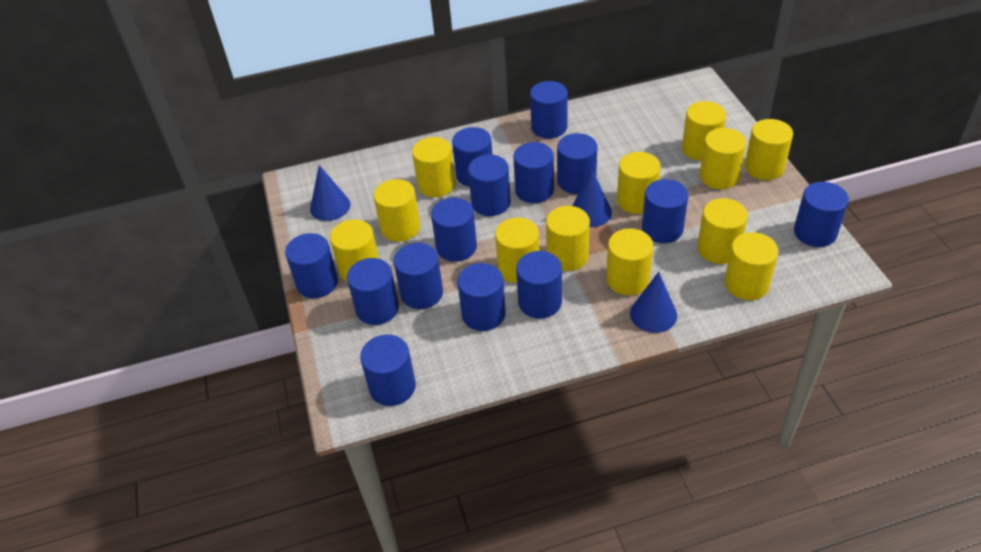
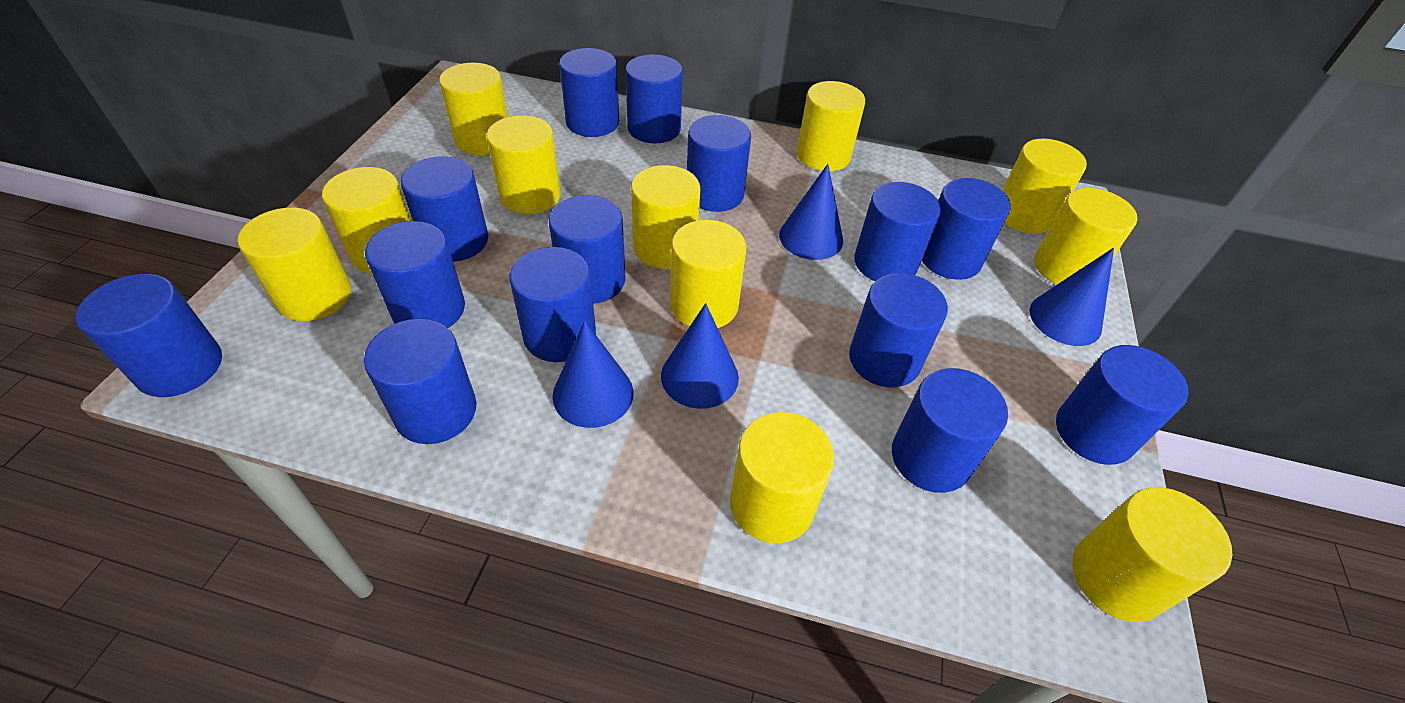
blue cone: 3 -> 4
yellow cylinder: 12 -> 11

